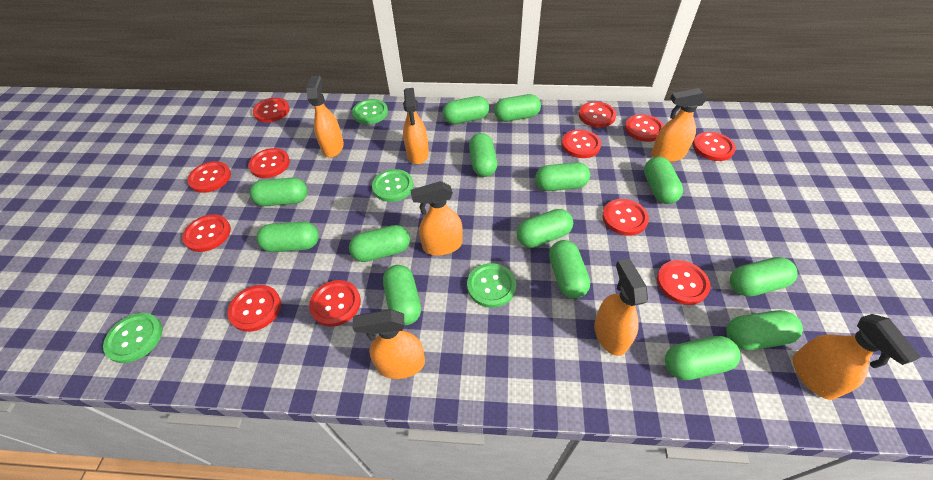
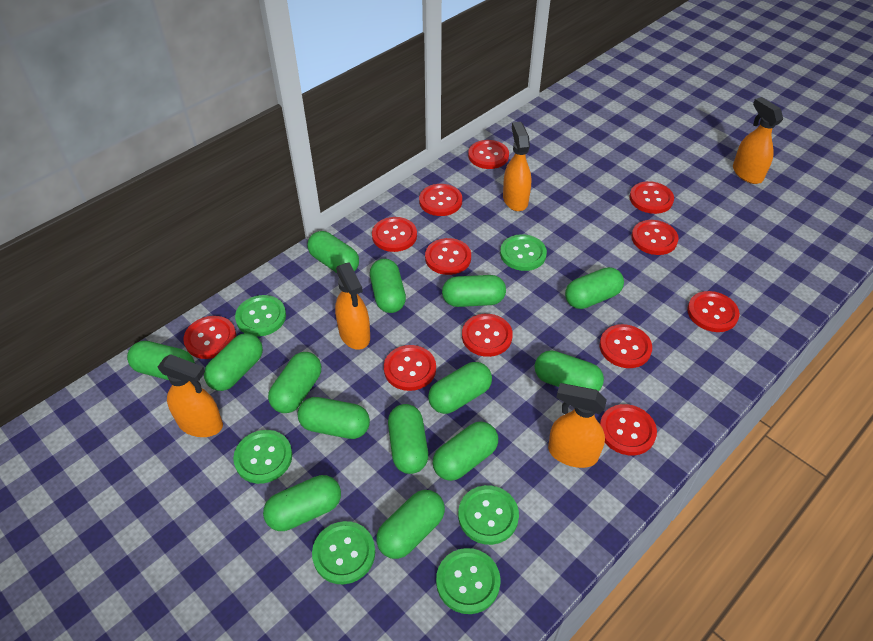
green button: 4 -> 6
orange spray bottle: 7 -> 5

